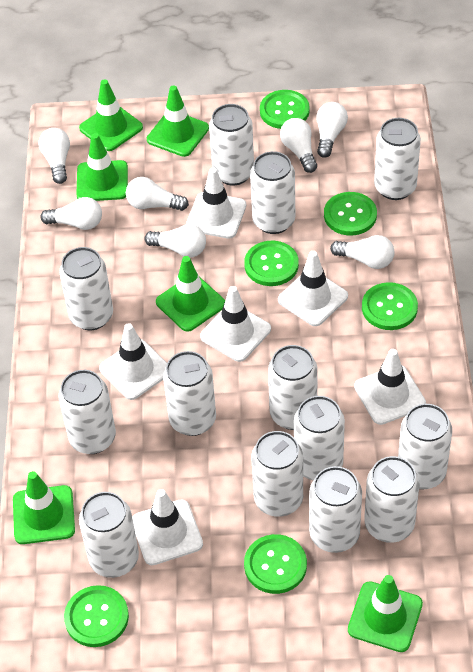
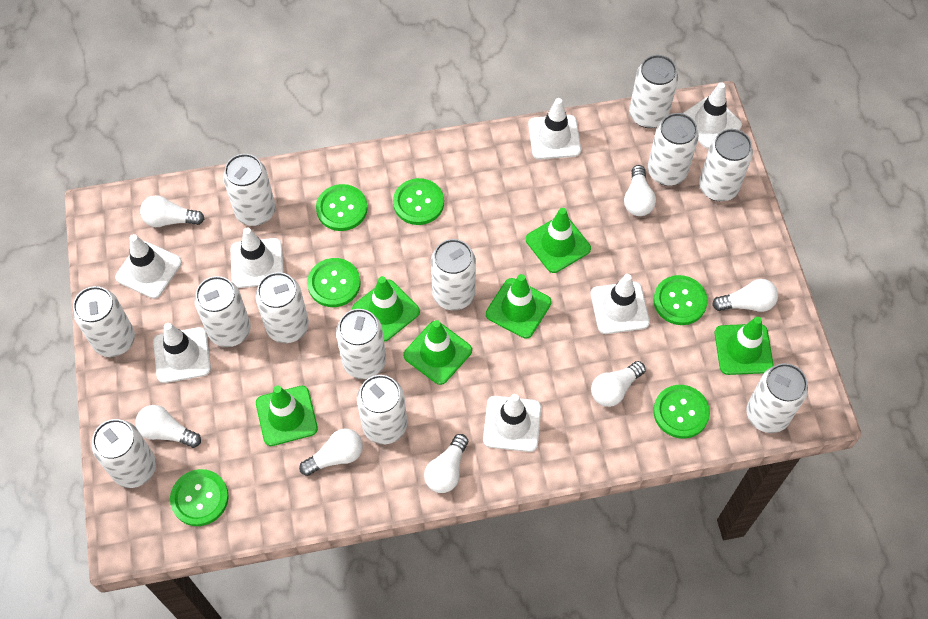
white can: 13 -> 12
white traffic cone: 6 -> 7

